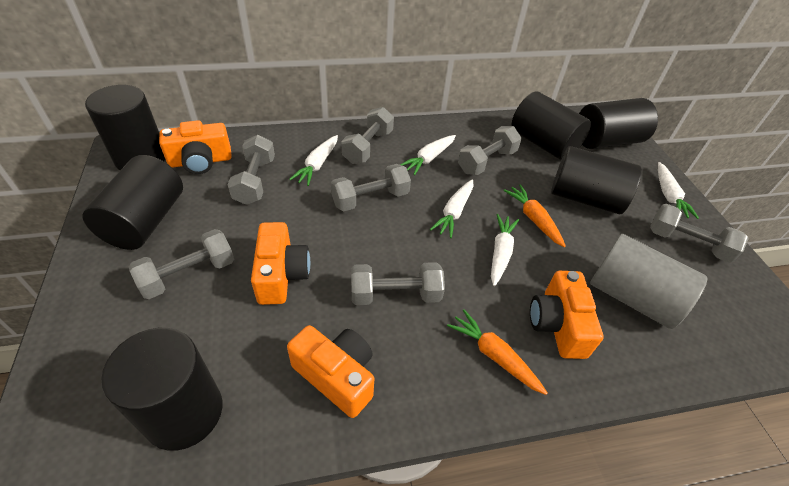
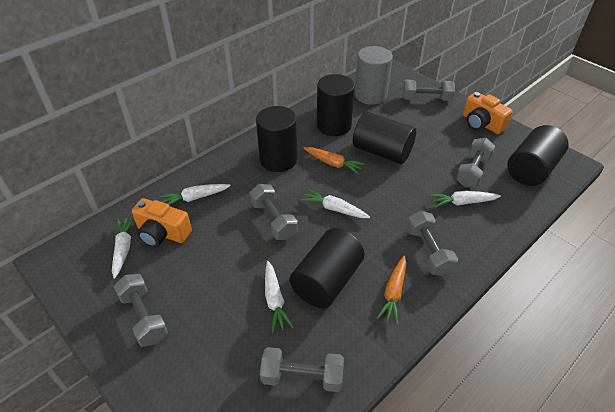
black cylinder: 6 -> 5
grey dumbbell: 7 -> 6
orange camera: 4 -> 2

